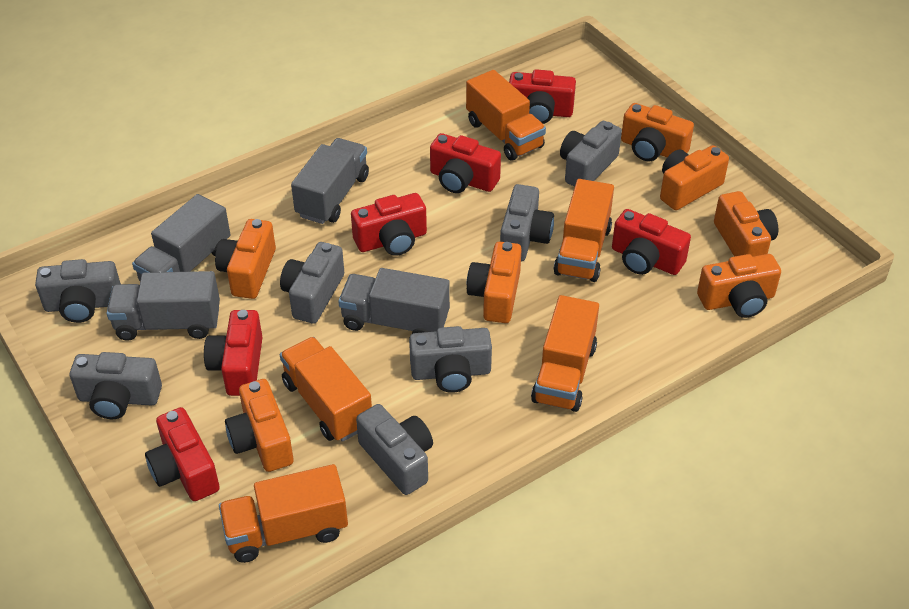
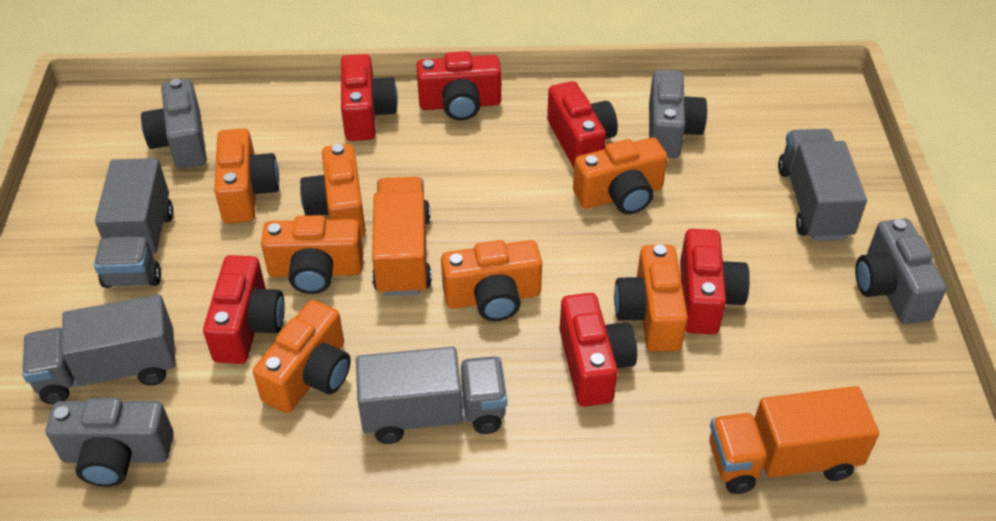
grey camera: 7 -> 4
orange truck: 5 -> 2

